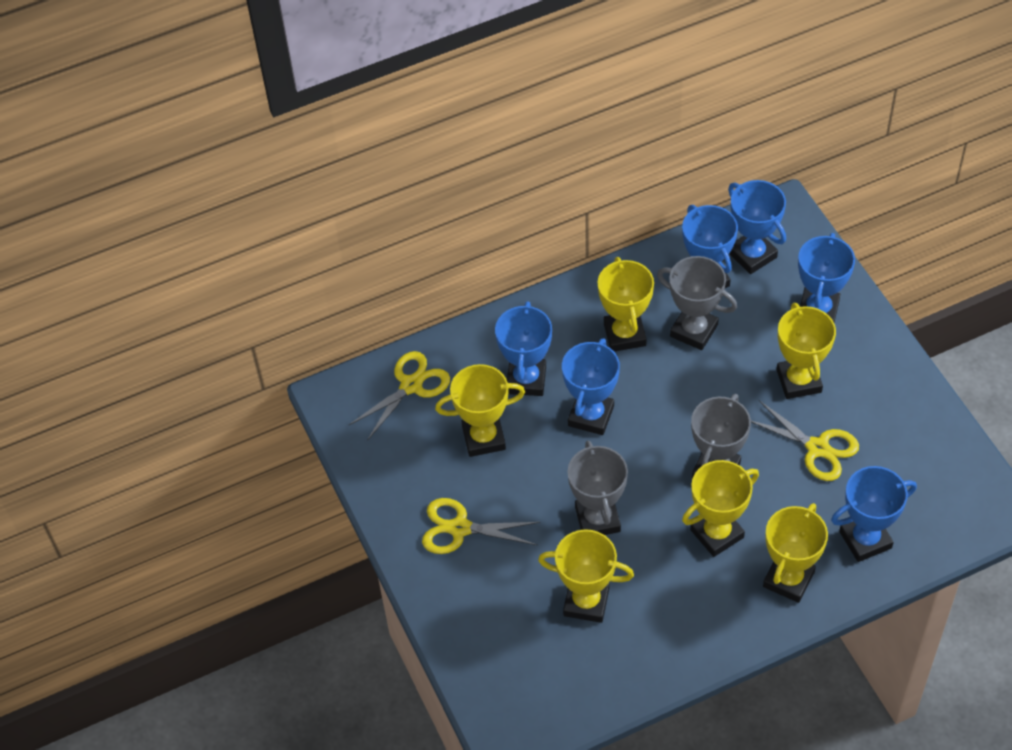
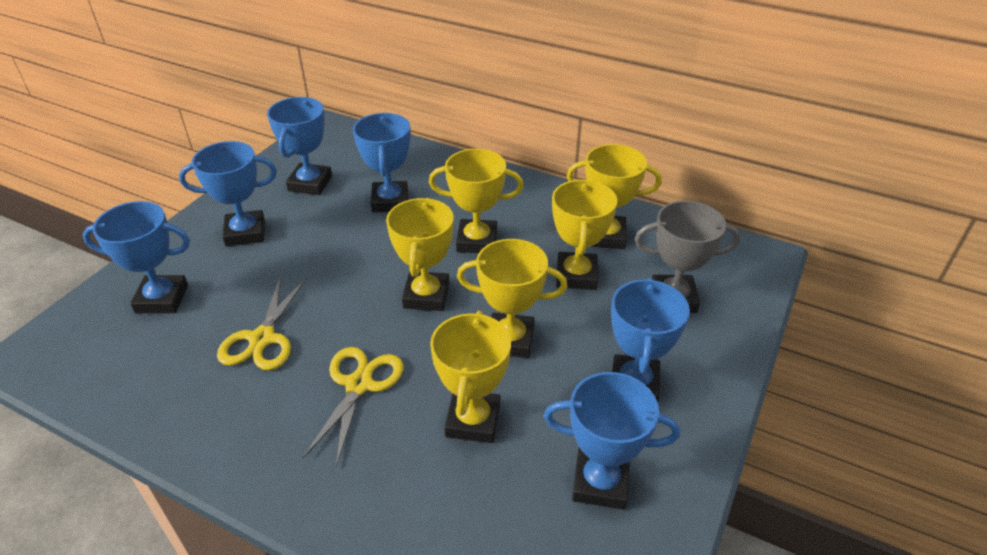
grey trophy: 3 -> 1
yellow scissors: 3 -> 2

